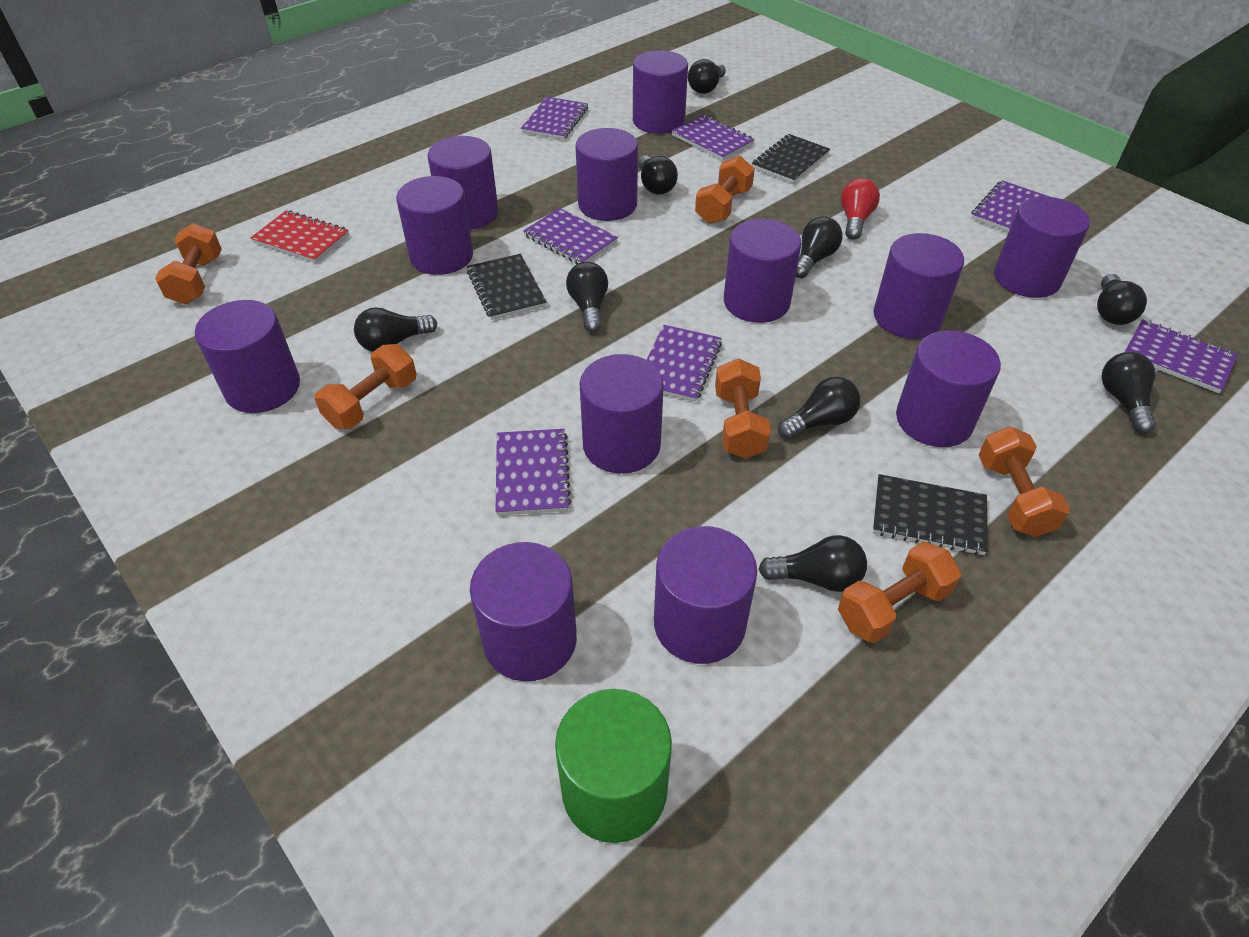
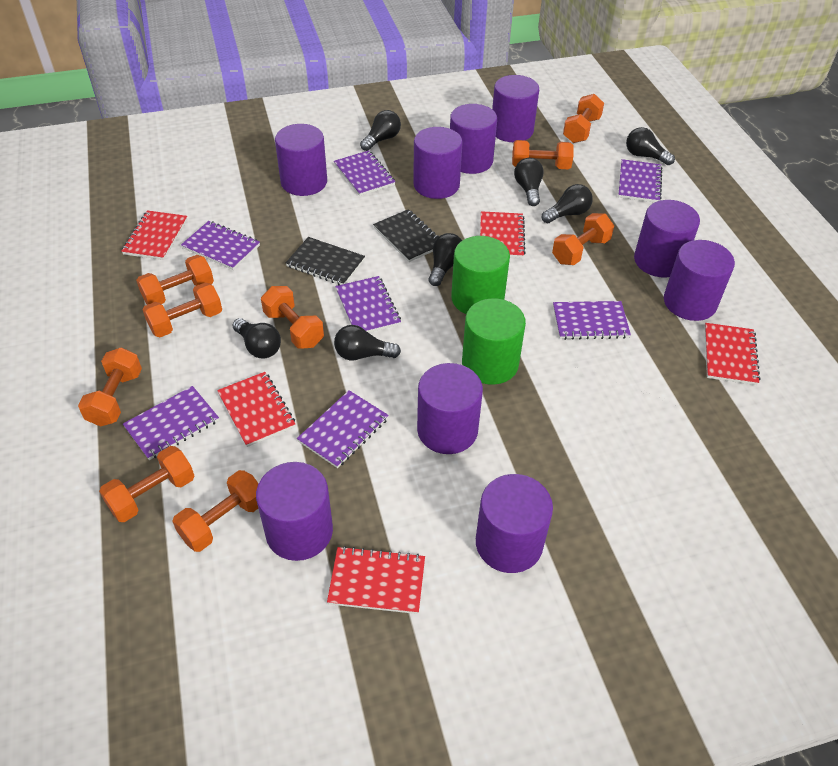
black light bulb: 9 -> 7
black notebook: 3 -> 2
green cylinder: 1 -> 2
orange dumbbell: 6 -> 9
purple cylinder: 12 -> 9
red light bulb: 1 -> 0
red notebook: 1 -> 5

